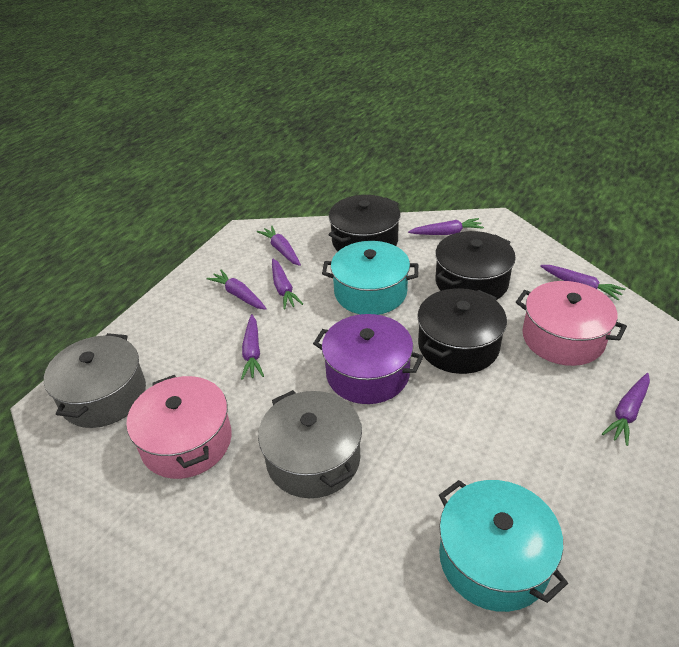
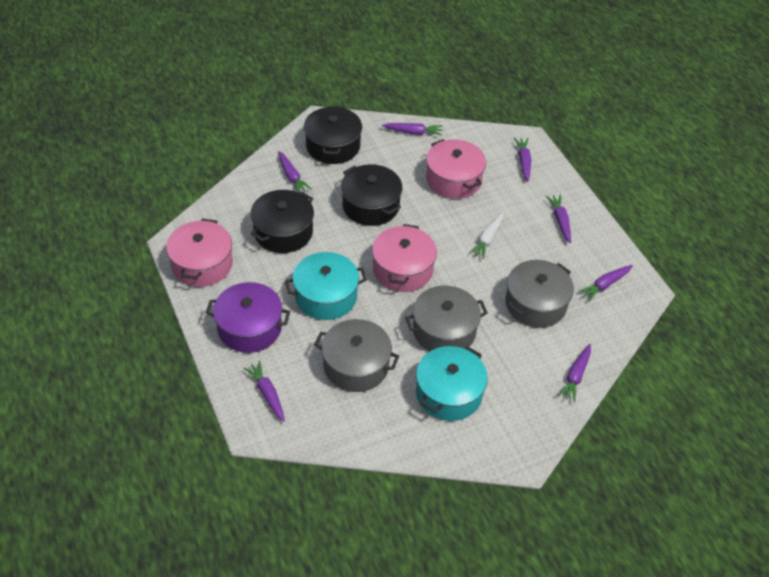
grey pot: 2 -> 3
pink pot: 2 -> 3
white carrot: 0 -> 1

